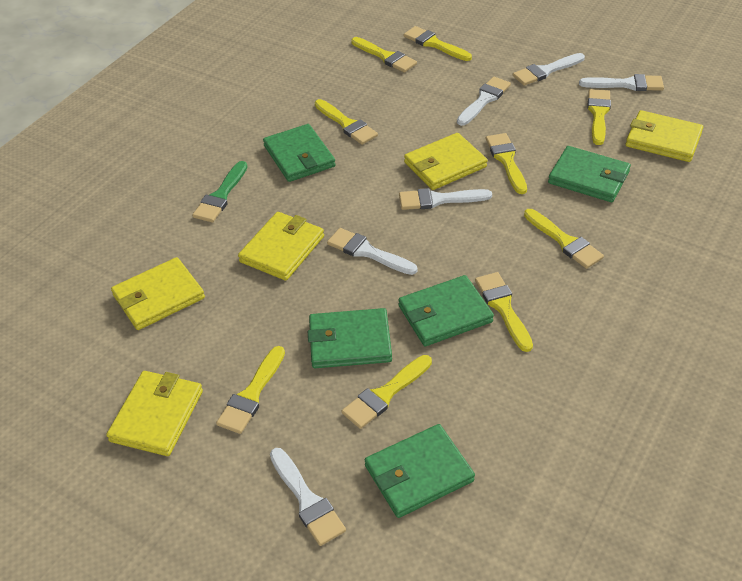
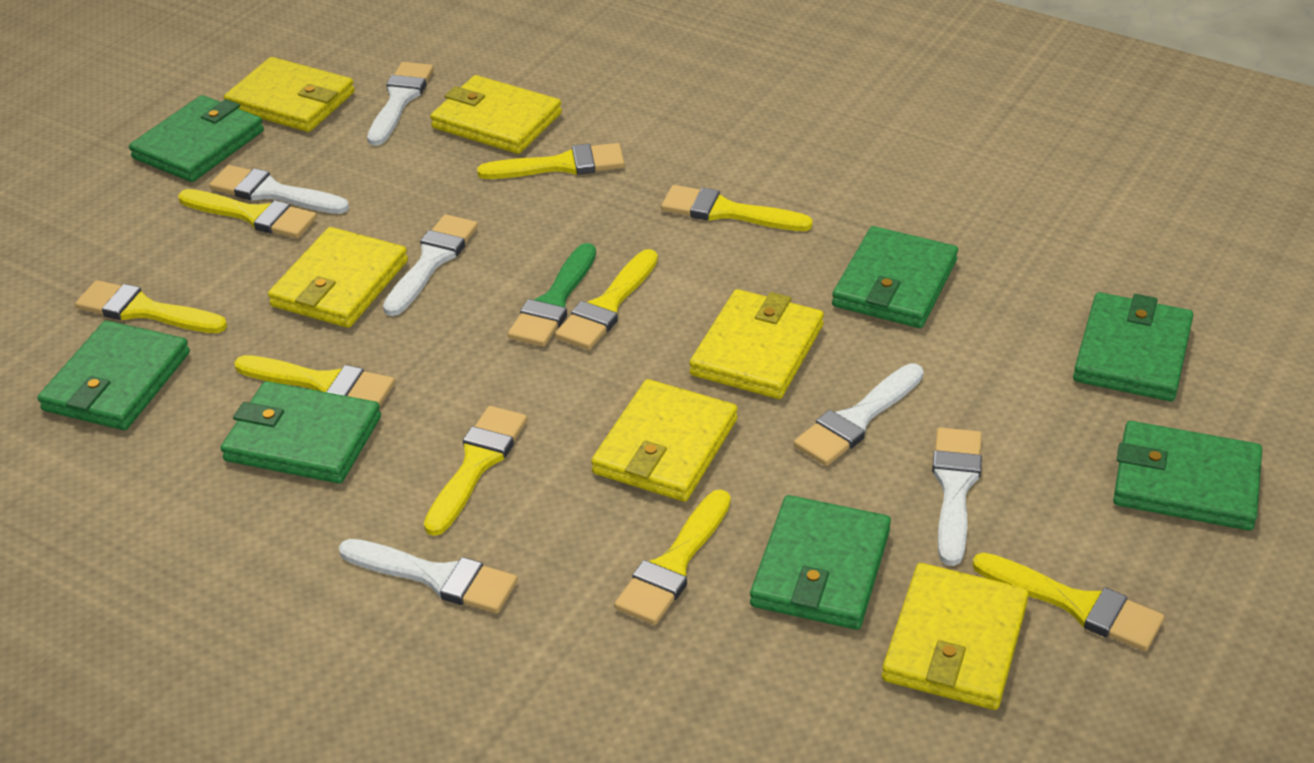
green wallet: 5 -> 7
yellow wallet: 5 -> 6

